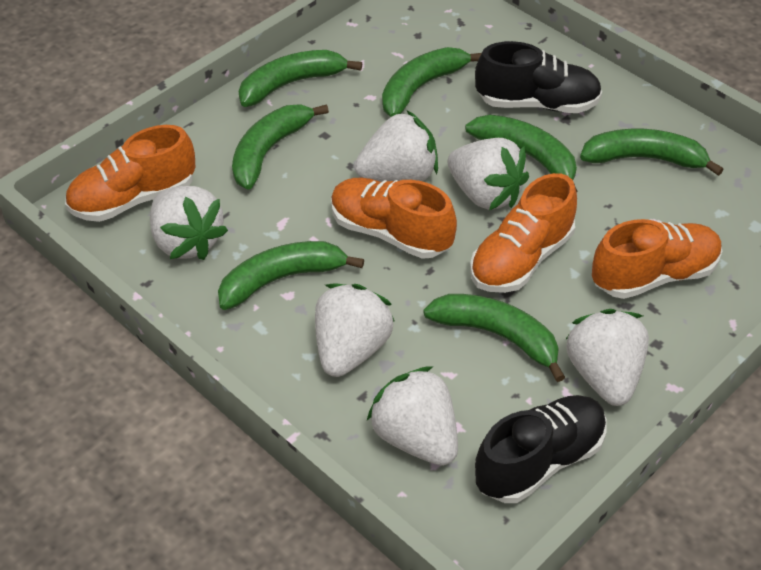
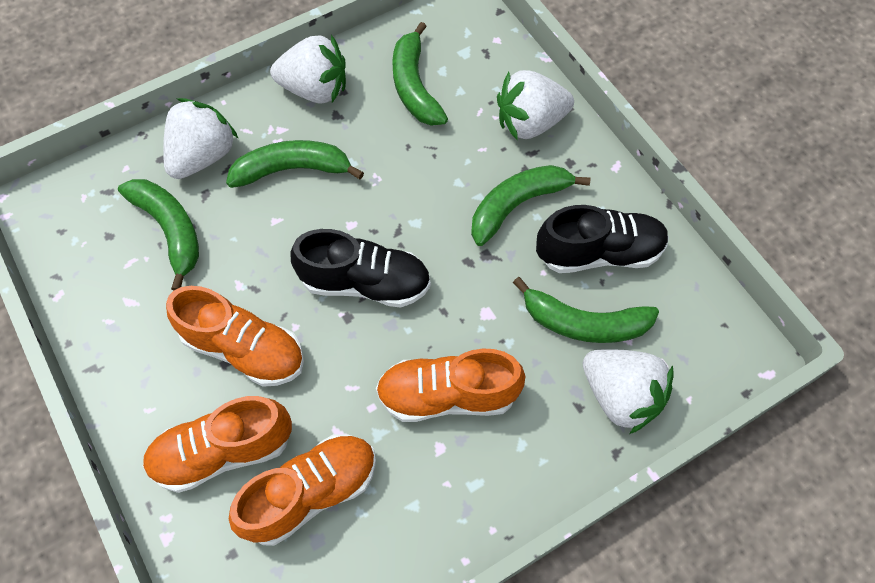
green banana: 7 -> 5
white strawberry: 6 -> 4

